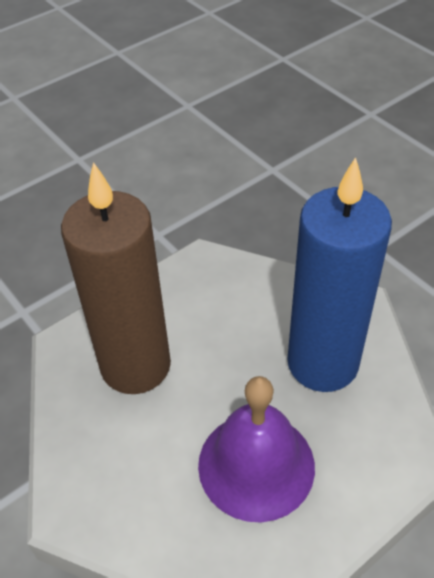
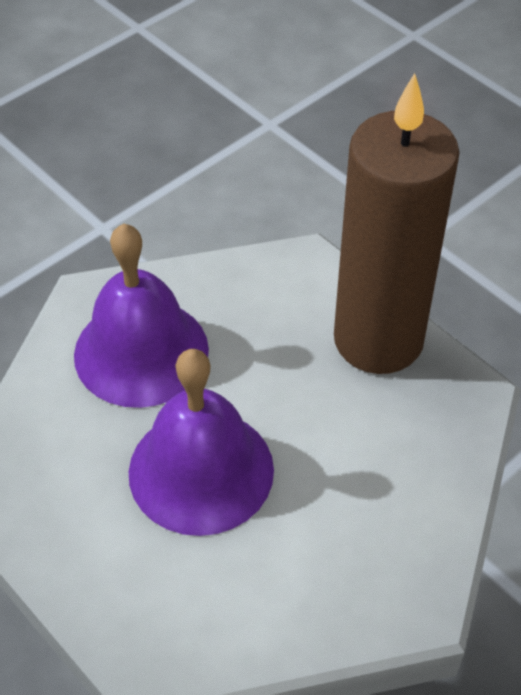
blue candle: 1 -> 0
purple bell: 1 -> 2

